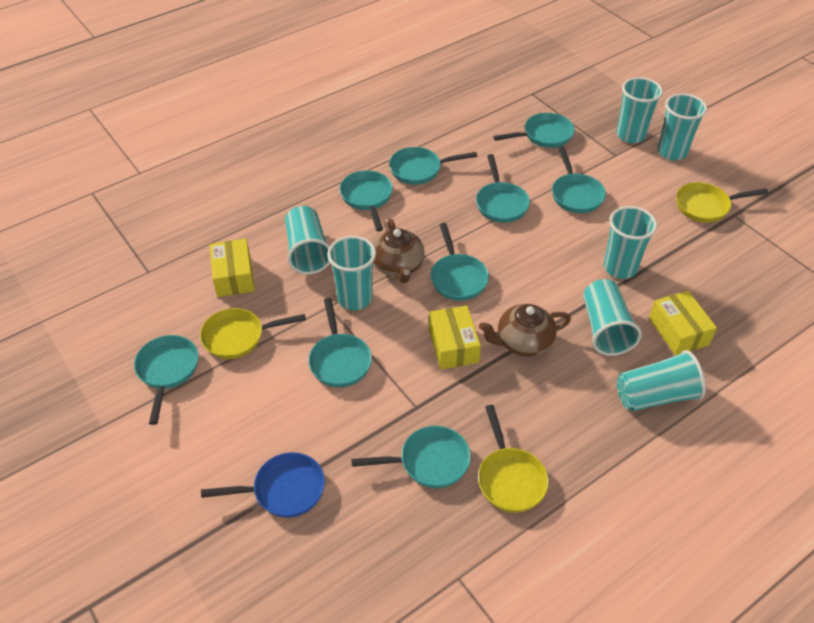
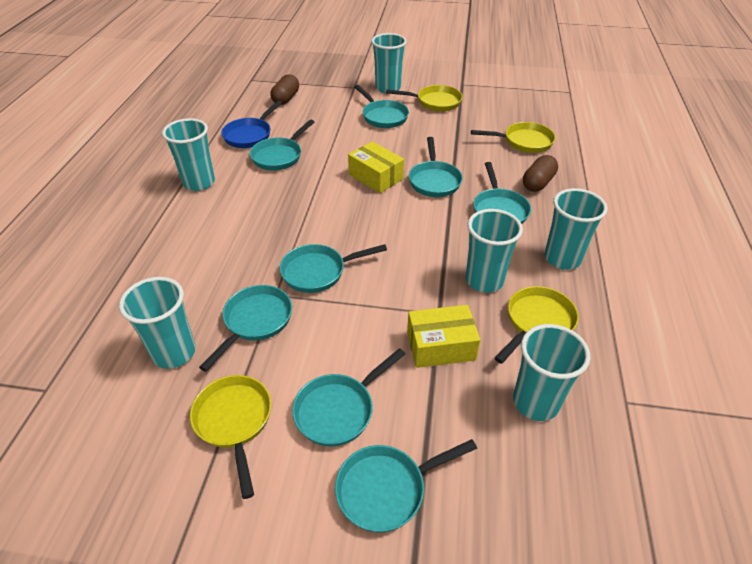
brown capsule: 0 -> 2
brown teapot: 2 -> 0
turquoise cup: 7 -> 6
turquoise pan: 9 -> 8
yellow box: 3 -> 2
yellow pan: 3 -> 4

